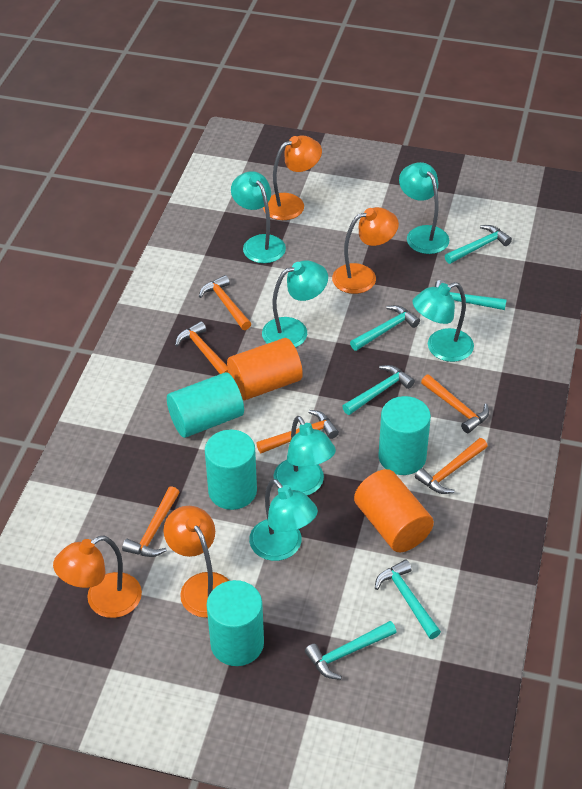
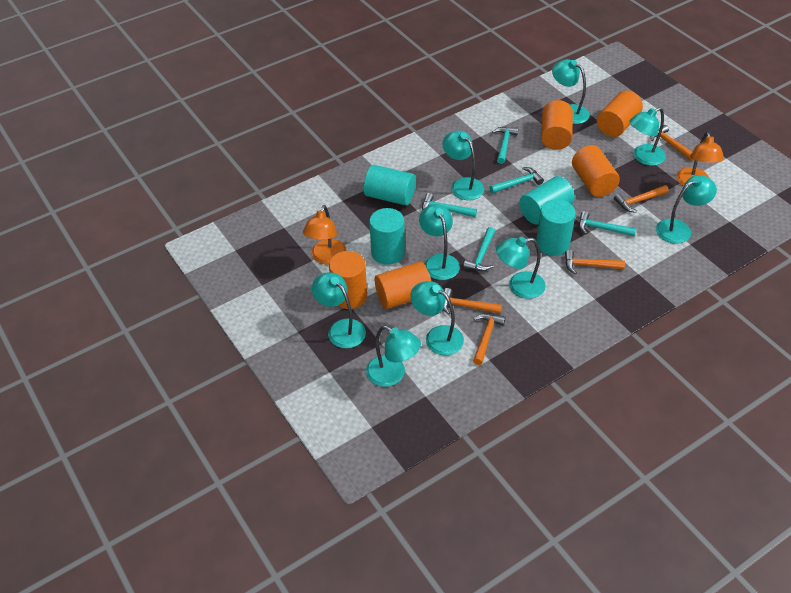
orange cylinder: 2 -> 5
orange hammer: 6 -> 5
orange lamp: 4 -> 2
turquoise hammer: 6 -> 5
turquoise lamp: 6 -> 9

